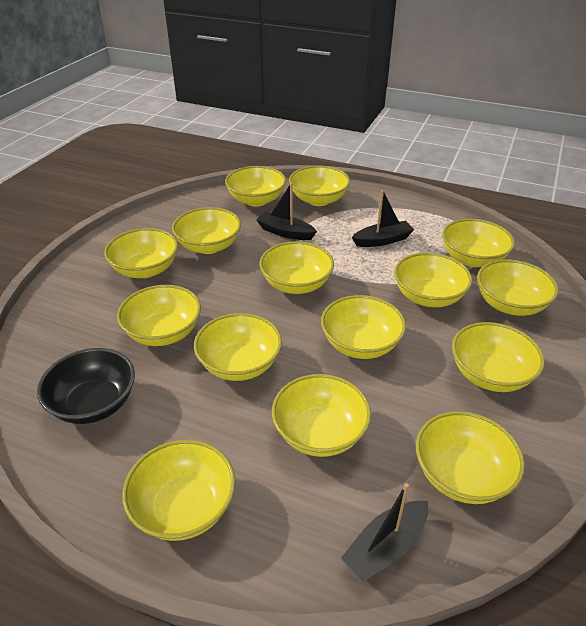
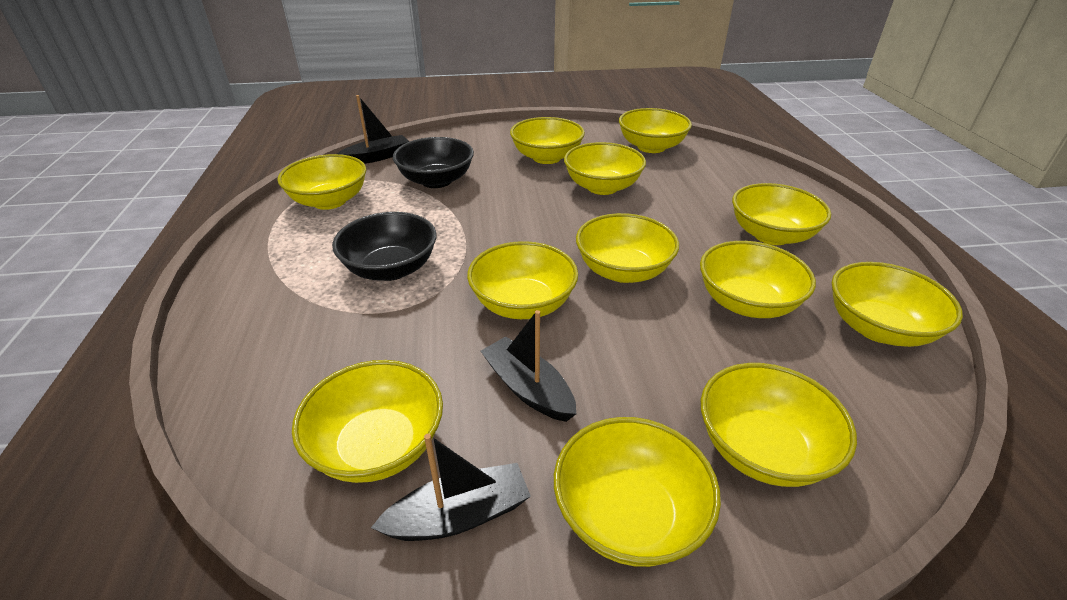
black bowl: 1 -> 2
yellow bowl: 15 -> 12

